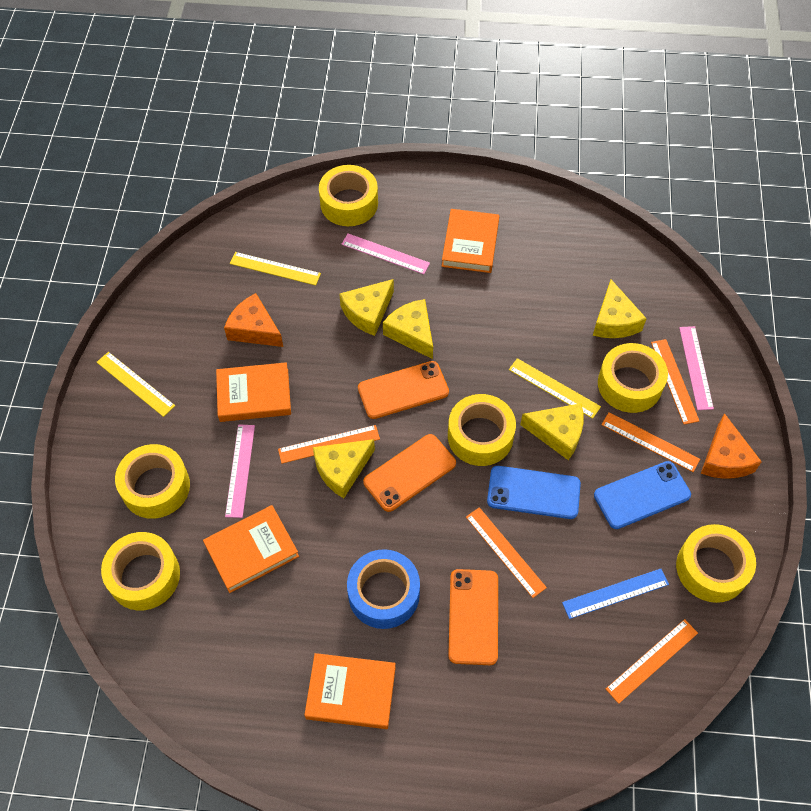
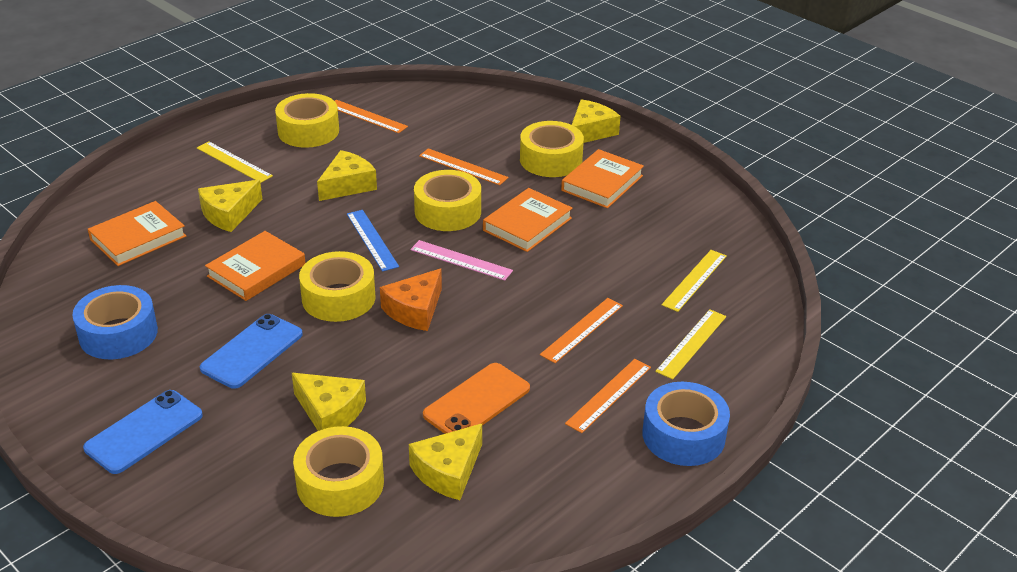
blue tape: 1 -> 2
orange cheese: 2 -> 1
orange phone: 3 -> 1
orange ruler: 5 -> 4
pink ruler: 3 -> 1
yellow tape: 6 -> 5

